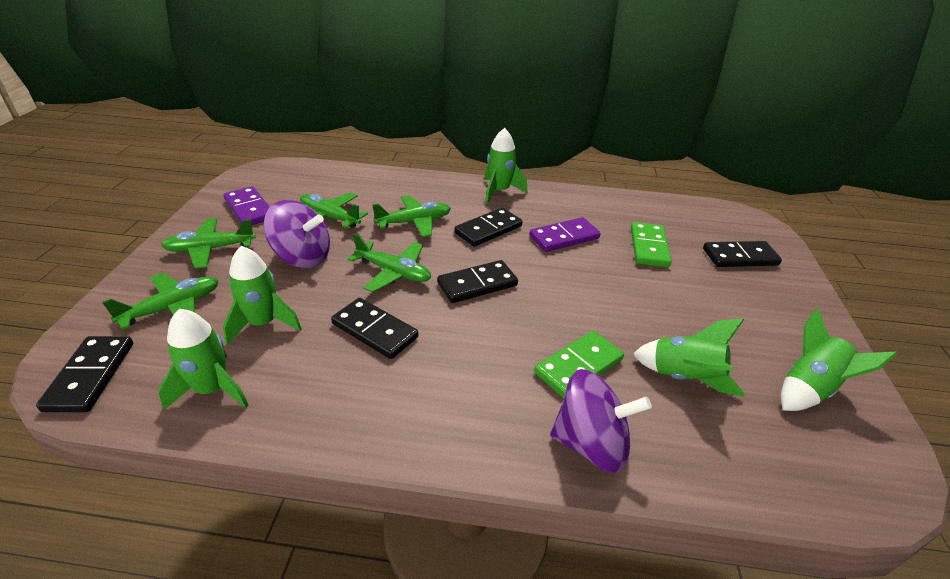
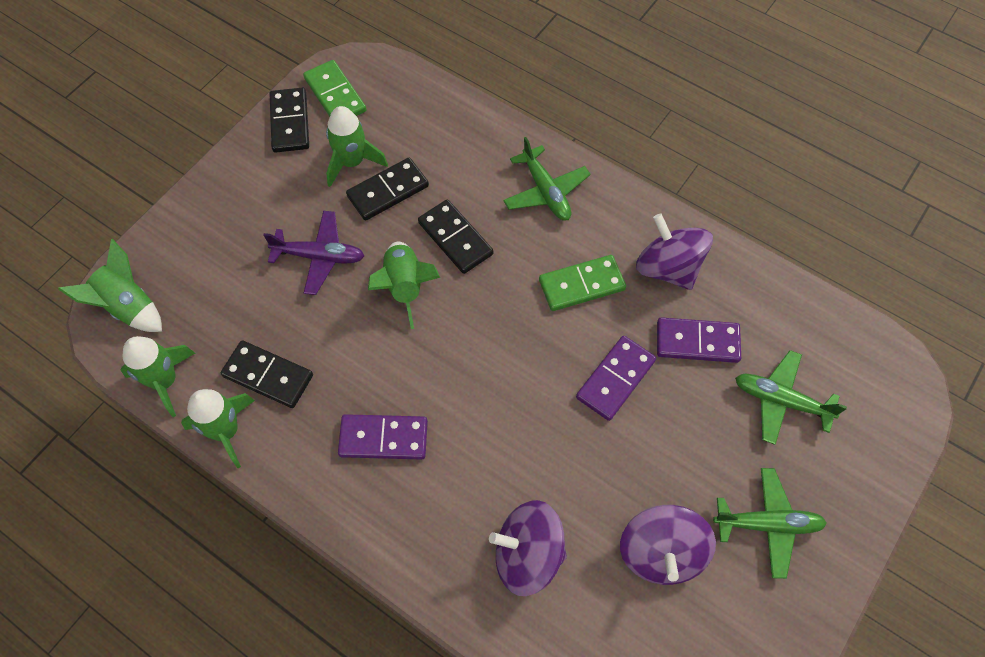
black domino: 5 -> 4
green plane: 5 -> 3
purple domino: 2 -> 3
purple plane: 0 -> 1
purple spinning top: 2 -> 3

